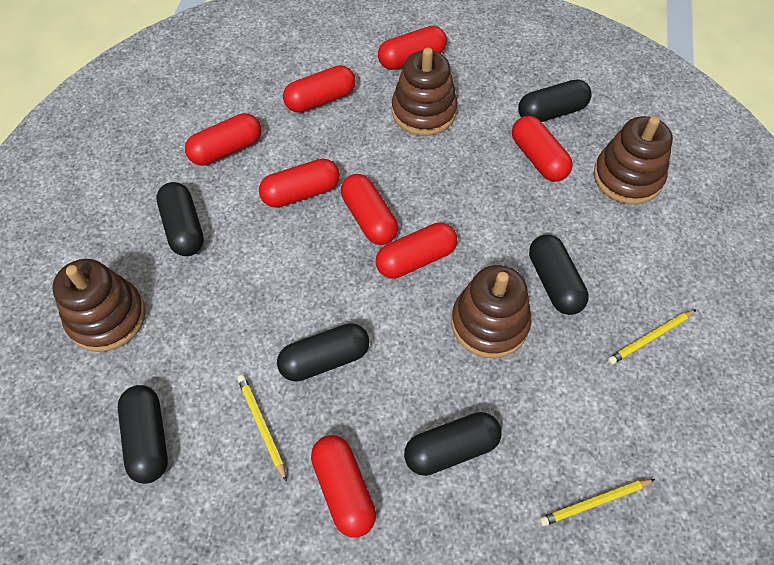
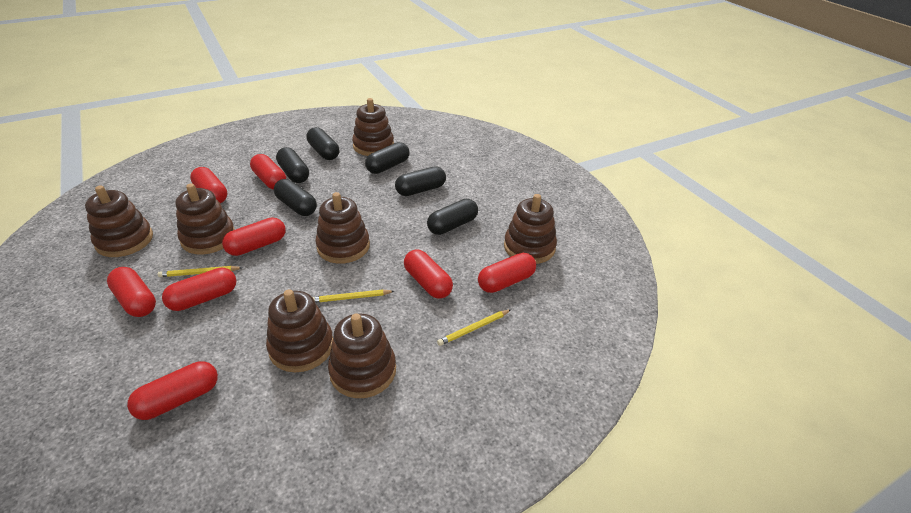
brown stacking toy: 4 -> 7

